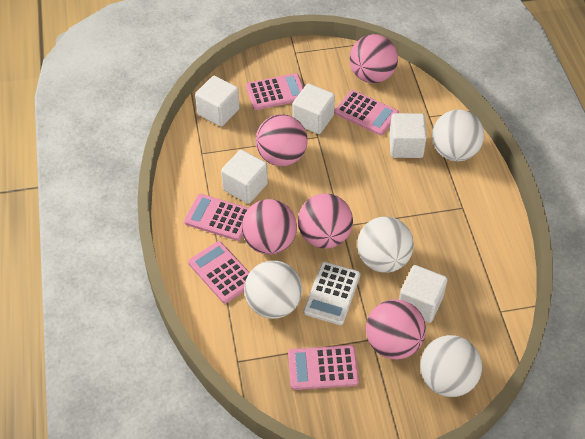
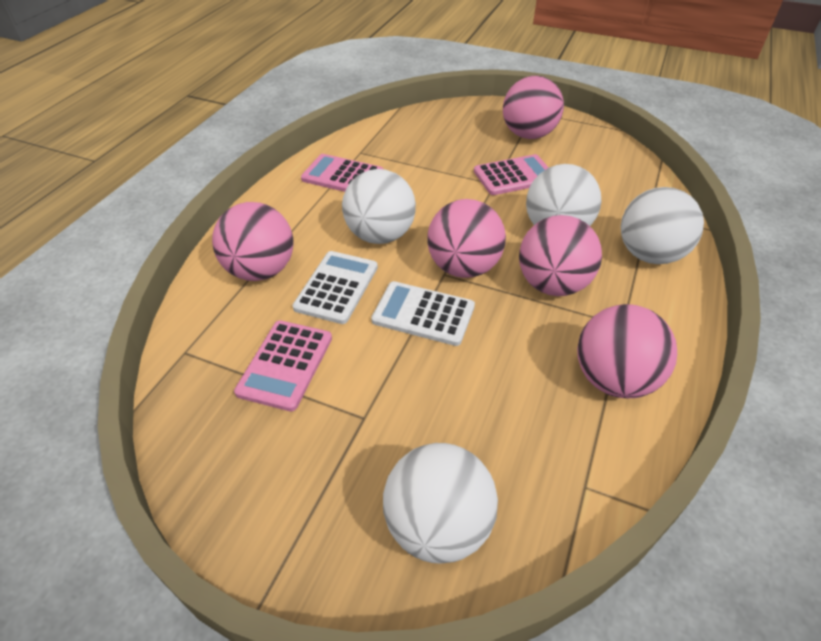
pink calculator: 5 -> 3
white calculator: 1 -> 2
white cube: 5 -> 0

